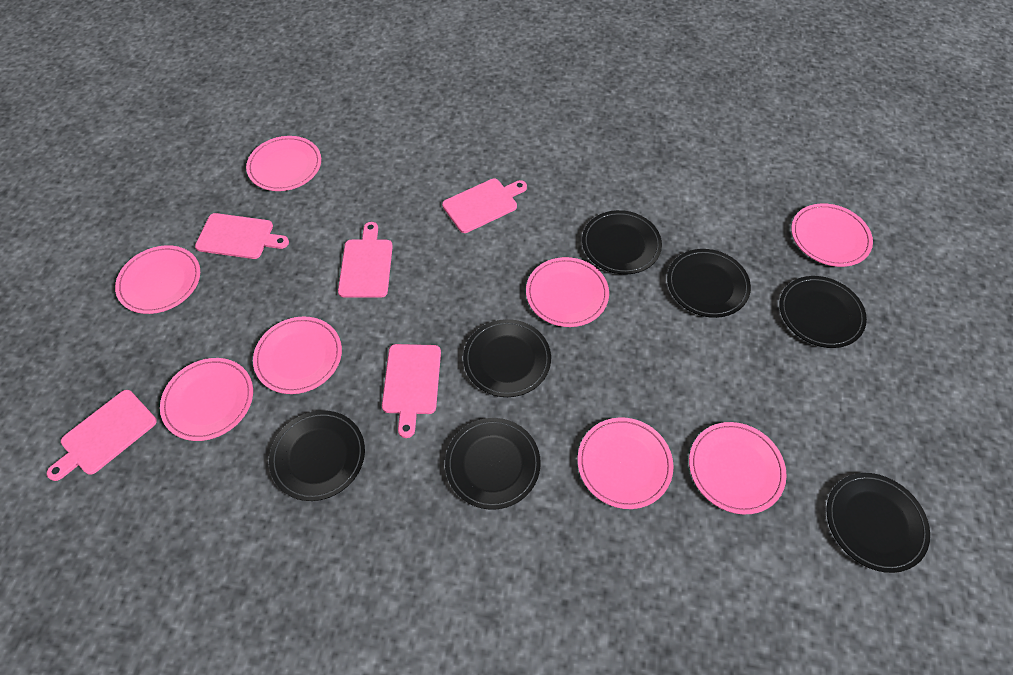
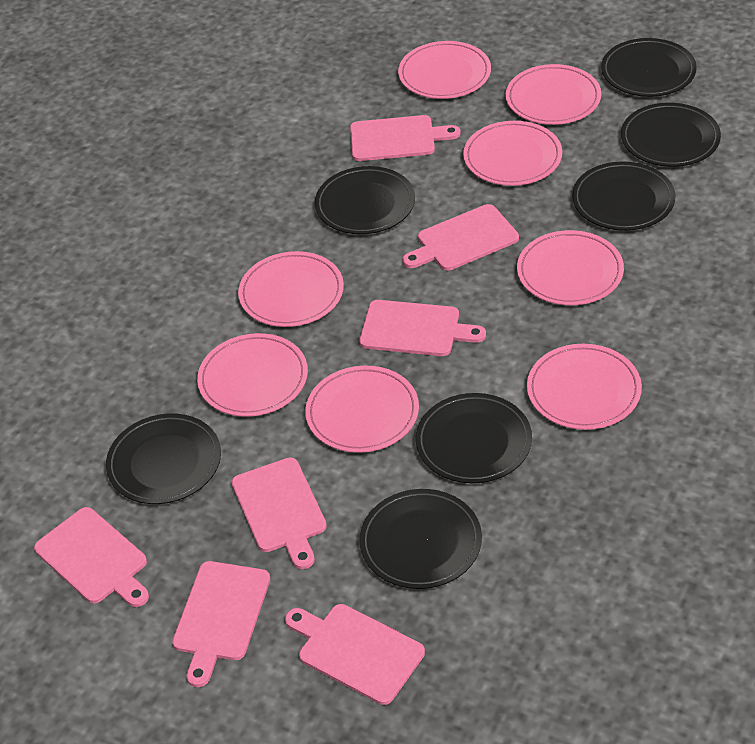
pink cutting board: 5 -> 7

